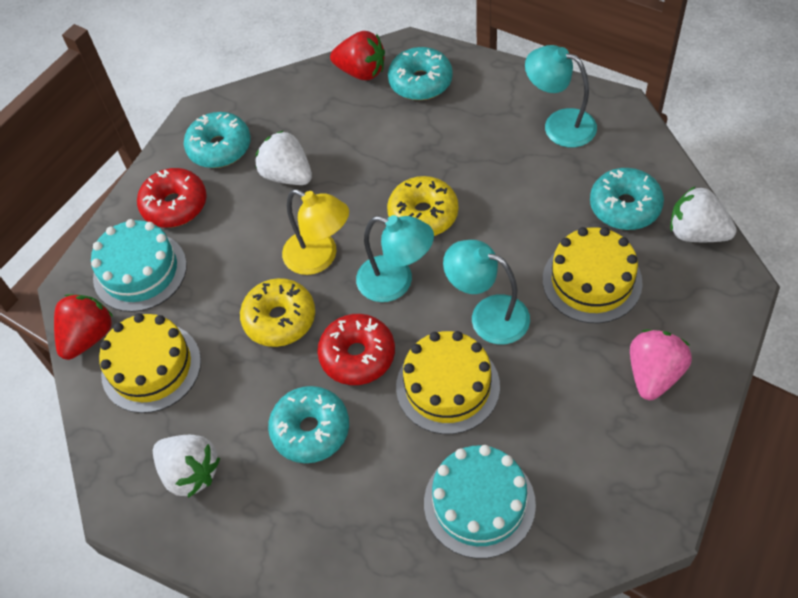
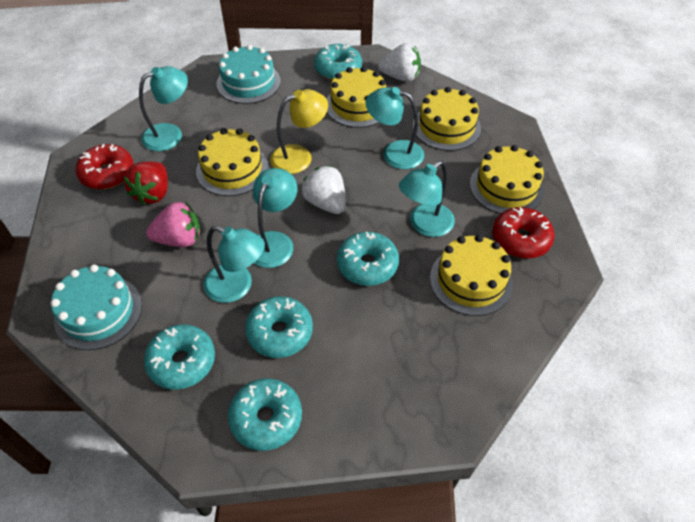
red strawberry: 2 -> 1
turquoise donut: 4 -> 5
turquoise lamp: 3 -> 5
white strawberry: 3 -> 2
yellow cake: 3 -> 5
yellow donut: 2 -> 0

